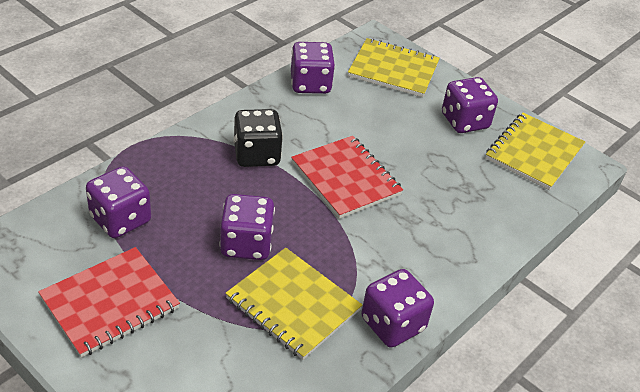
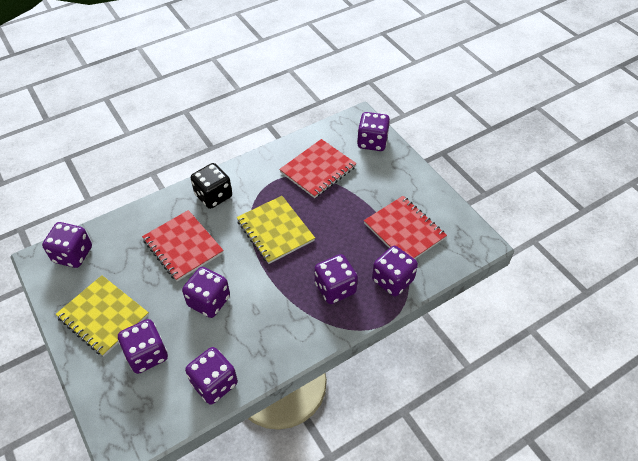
purple dice: 5 -> 7
red notebook: 2 -> 3
yellow notebook: 3 -> 2

